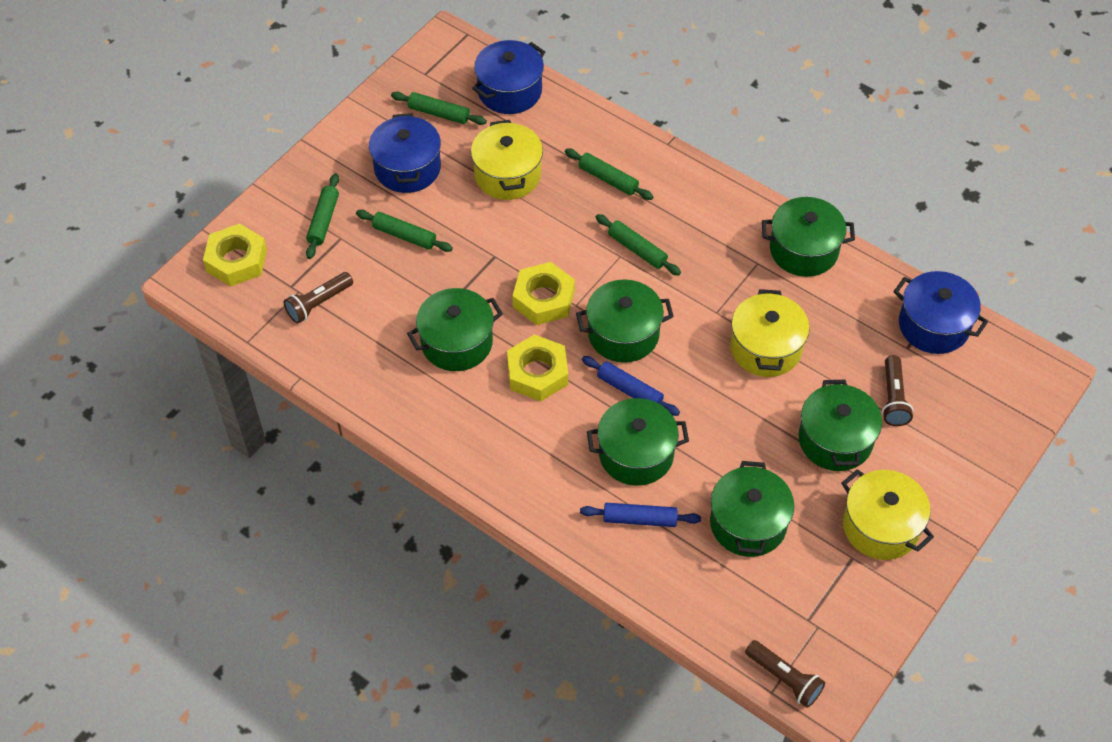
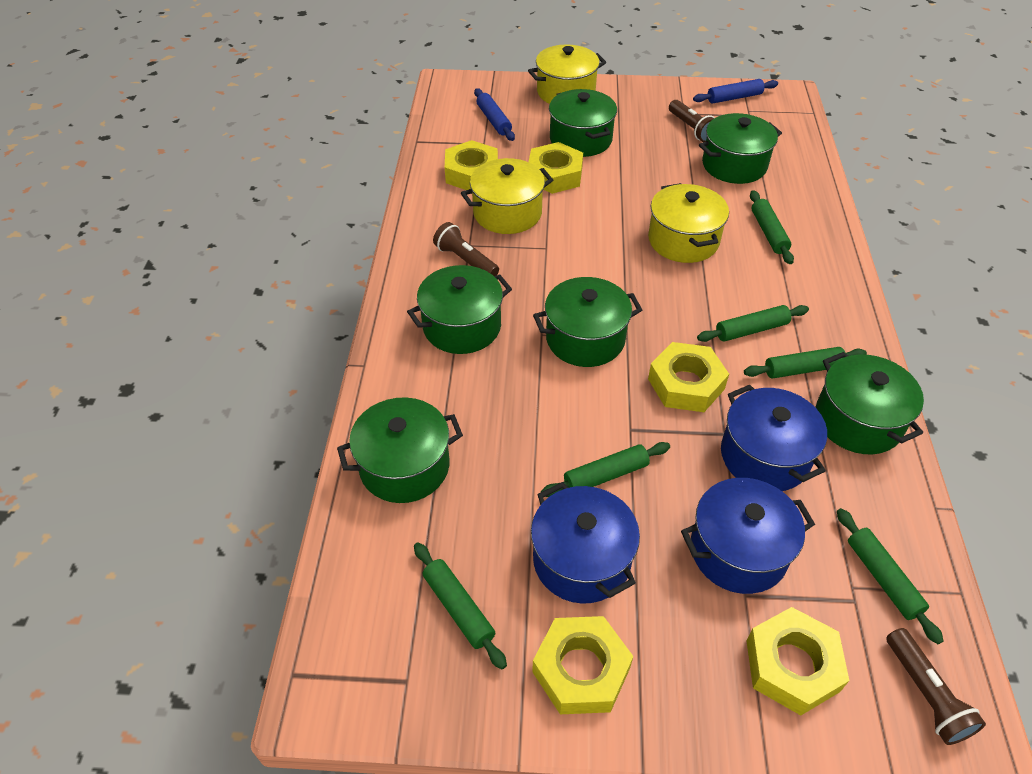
green rolling pin: 5 -> 6
yellow nut: 3 -> 5

